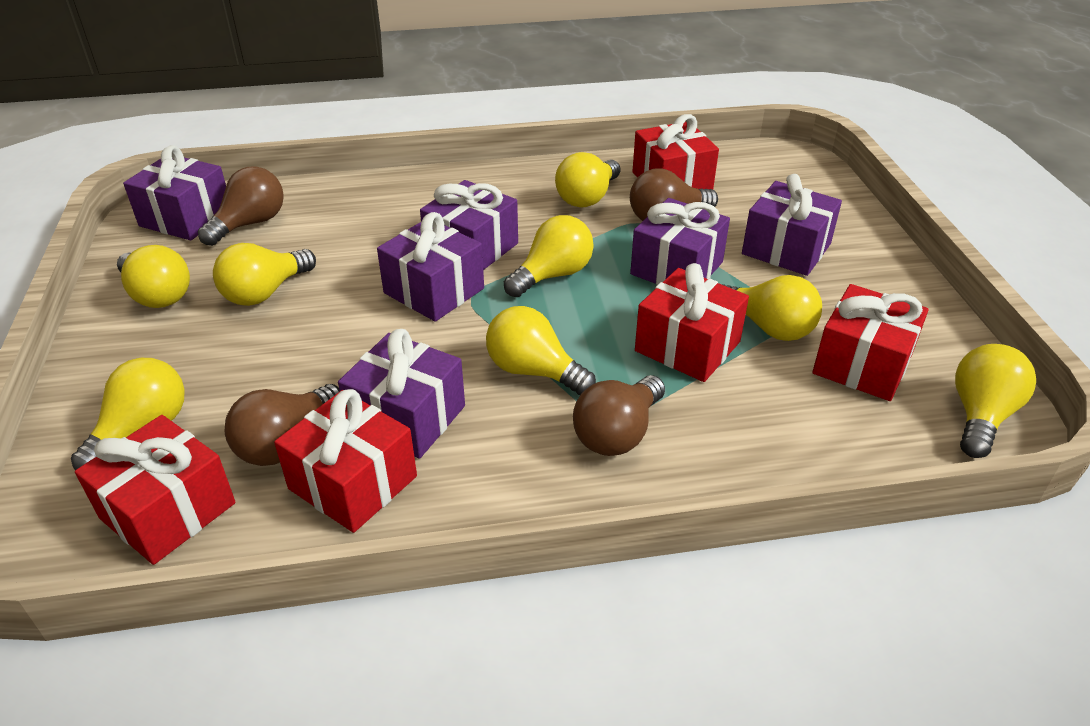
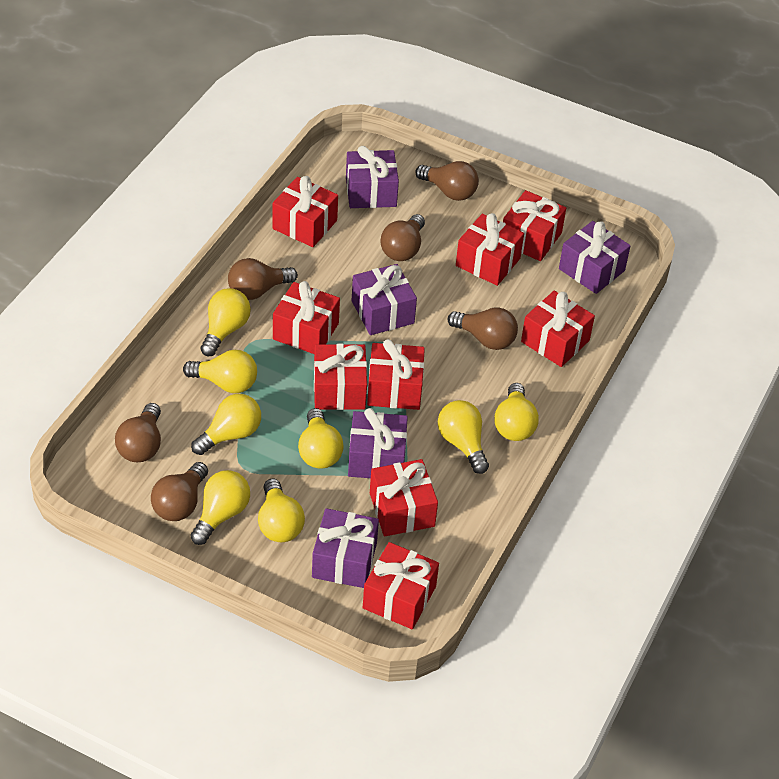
brown light bulb: 4 -> 6
purple gift: 6 -> 5
red gift: 5 -> 9

